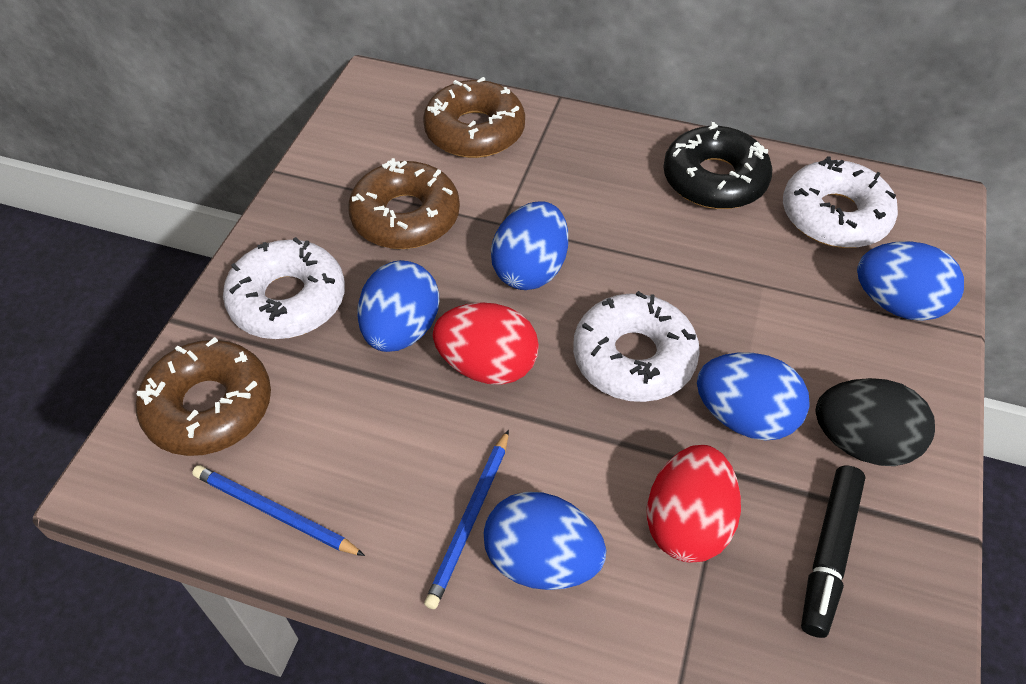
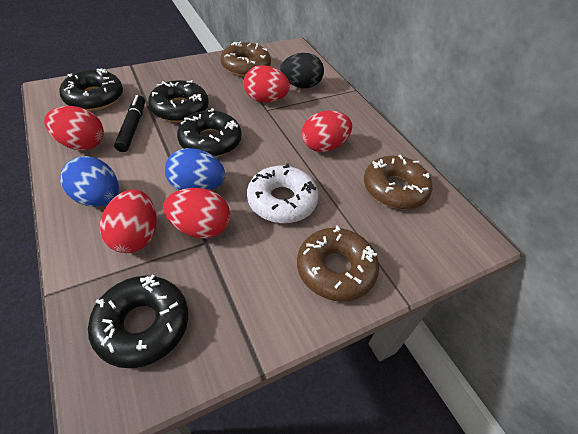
black donut: 1 -> 4
blue egg: 5 -> 2
blue pencil: 2 -> 0
red egg: 2 -> 5
white donut: 3 -> 1

